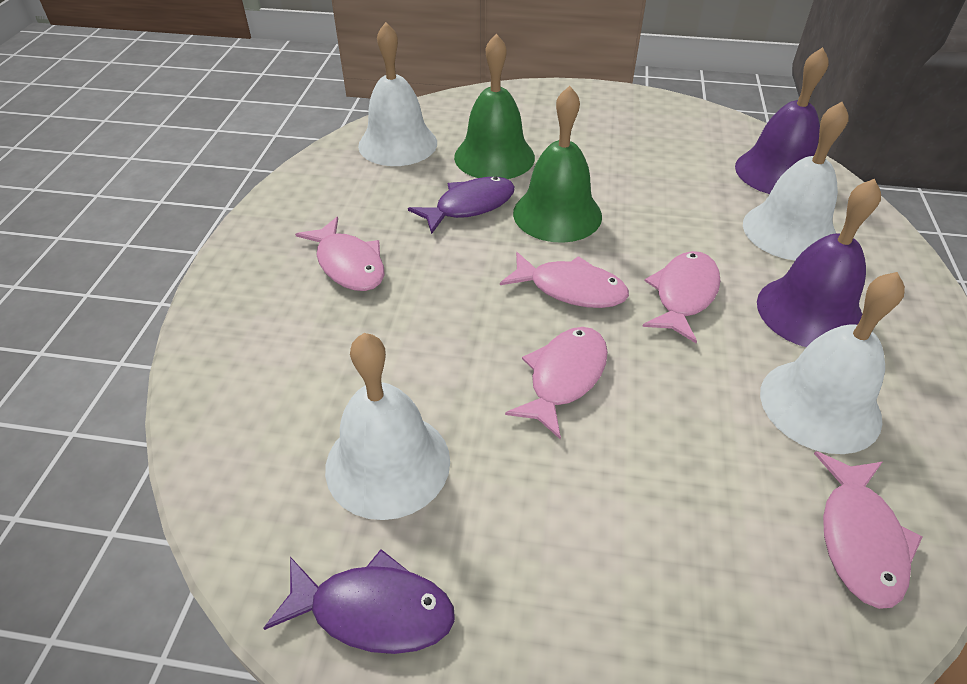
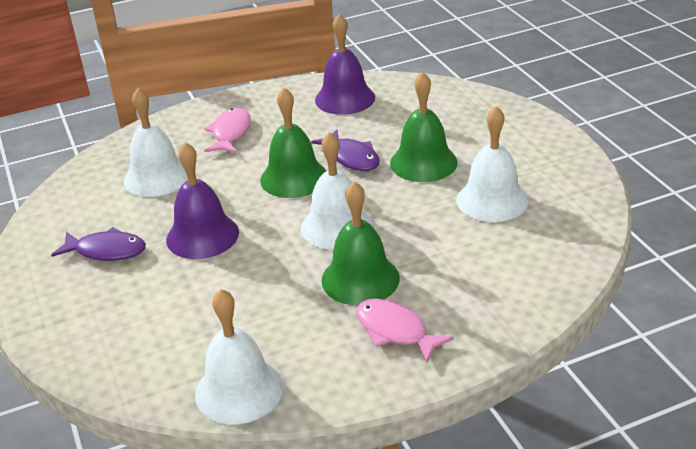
green bell: 2 -> 3
pink fish: 5 -> 2

